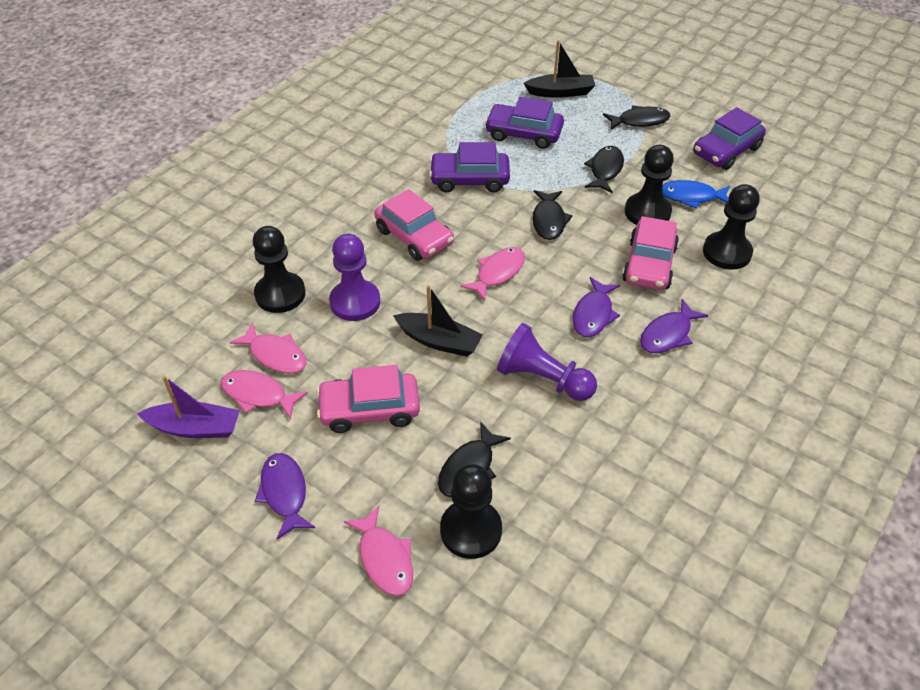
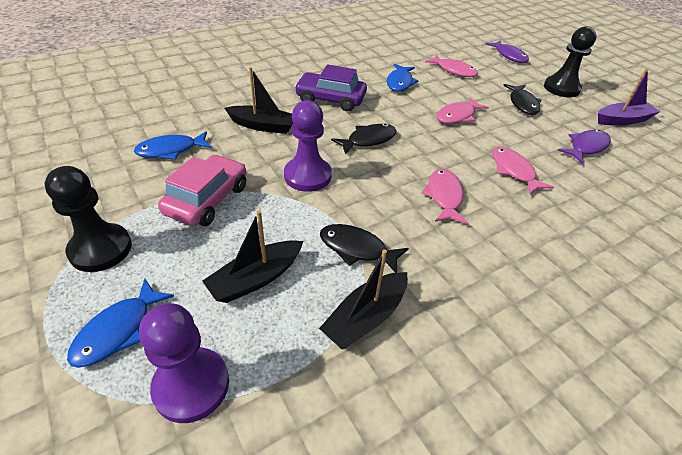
black boat: 2 -> 3
black fish: 4 -> 3
black pawn: 4 -> 2
blue fish: 1 -> 3
pink car: 3 -> 1
purple car: 3 -> 1
purple fish: 3 -> 2

